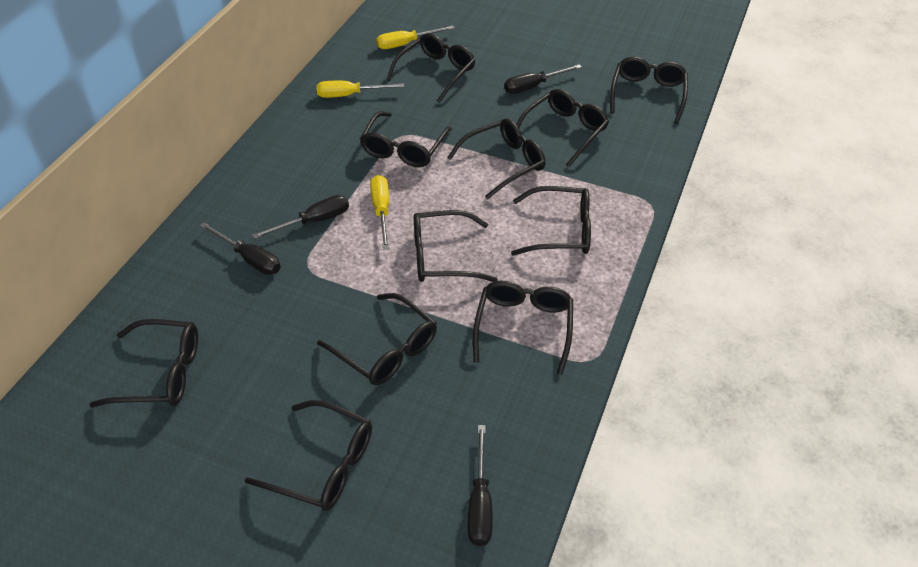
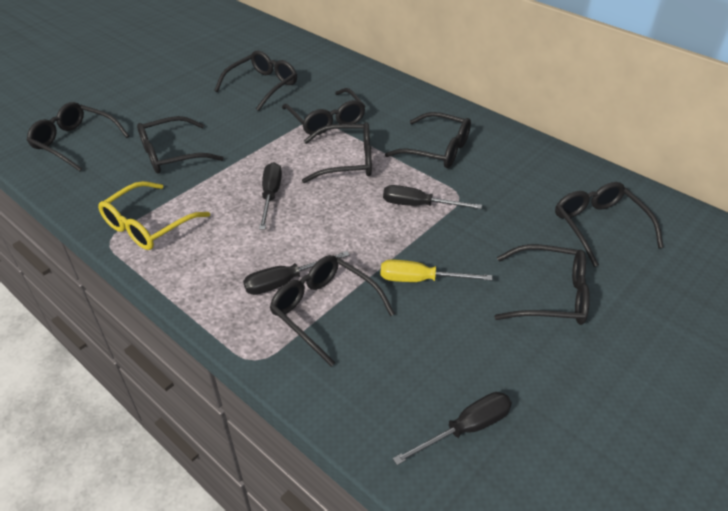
black glasses: 11 -> 9
yellow glasses: 0 -> 1
yellow screwdriver: 3 -> 1

